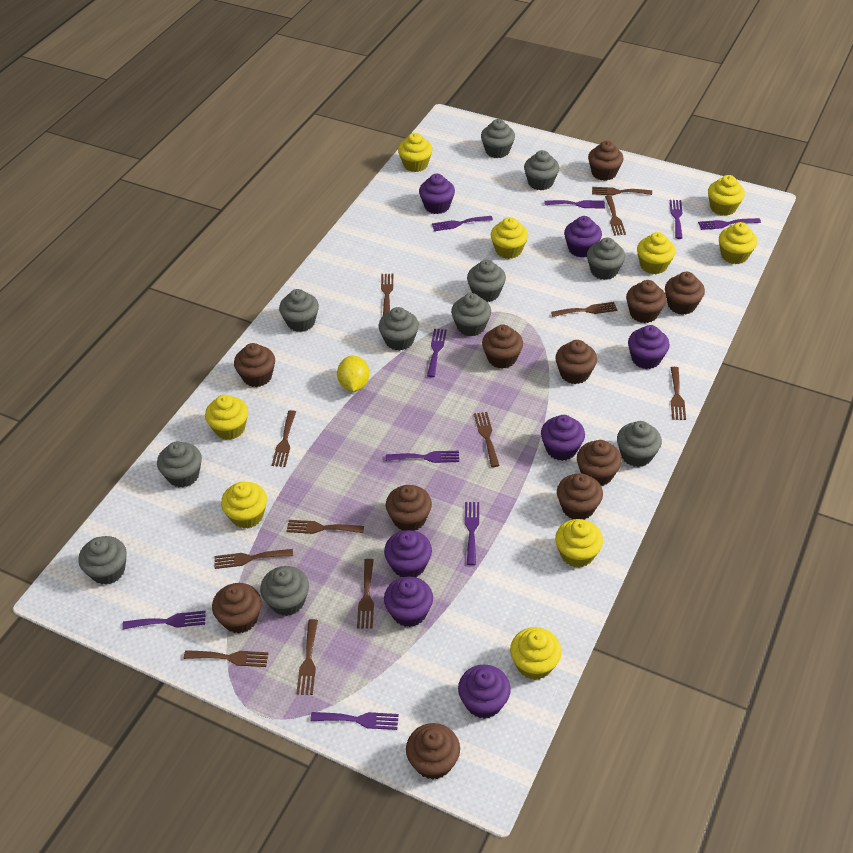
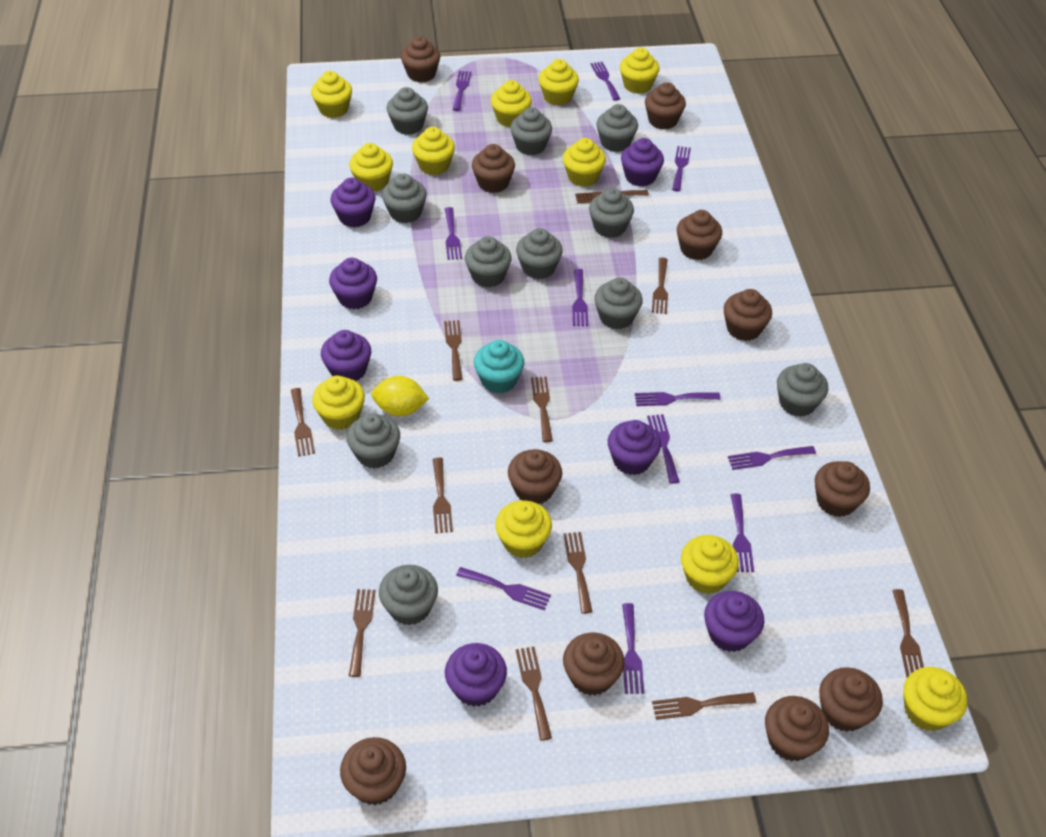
brown fork: 12 -> 11
purple fork: 9 -> 11
turquoise cupcake: 0 -> 1
yellow cupcake: 9 -> 11

